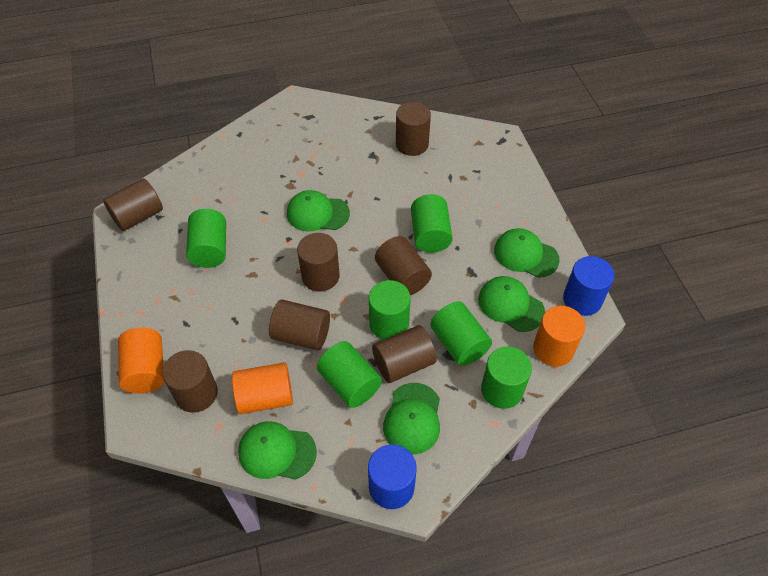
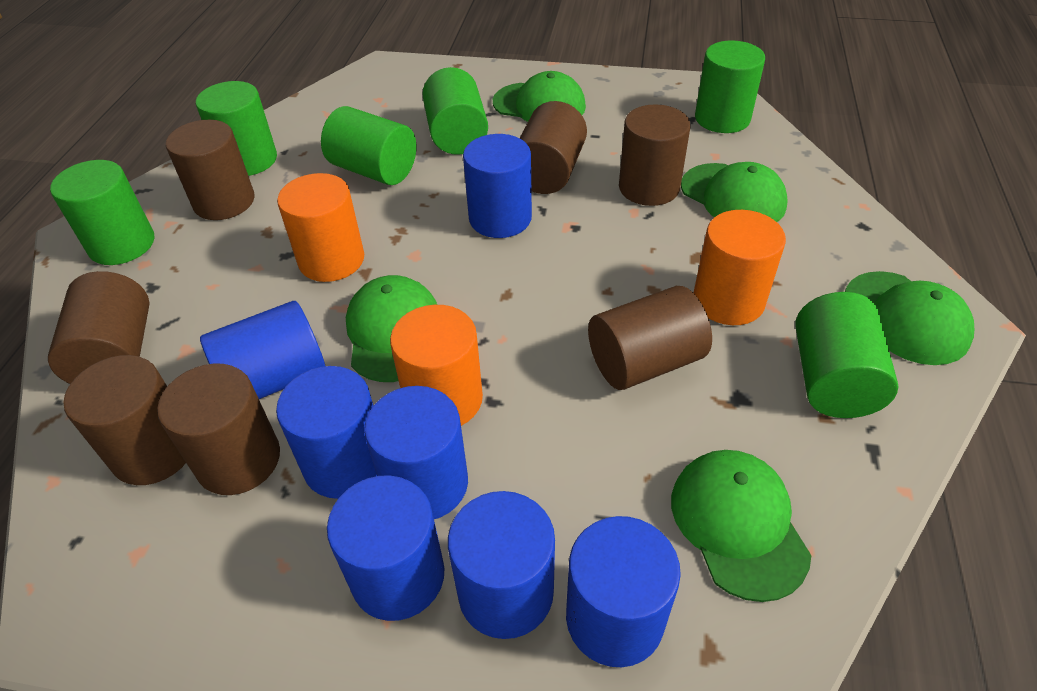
blue cylinder: 2 -> 7

